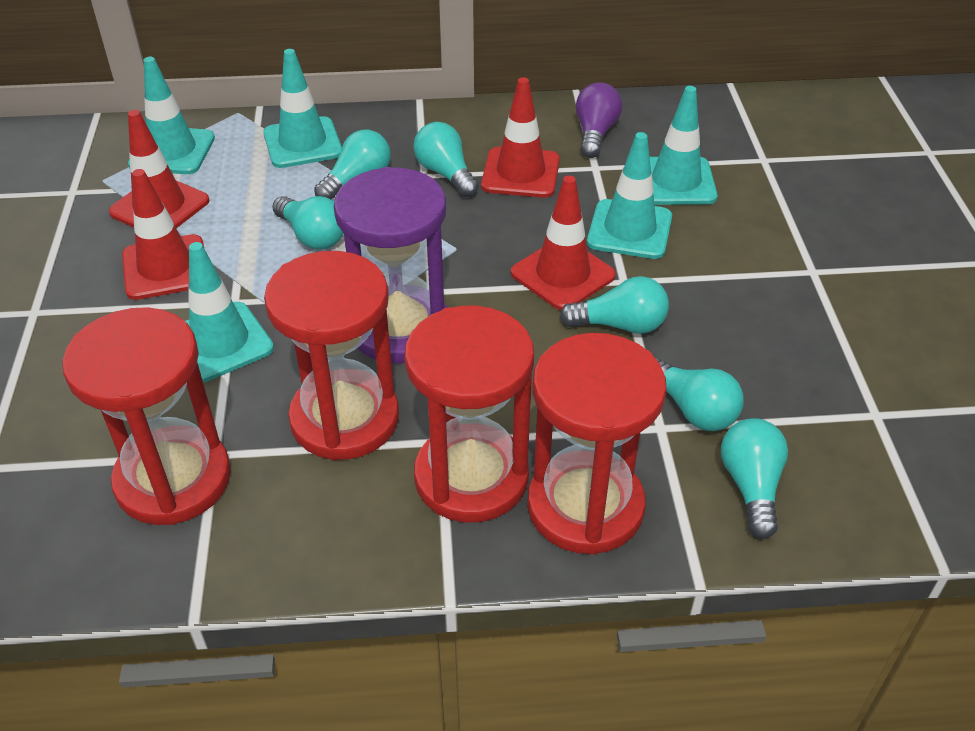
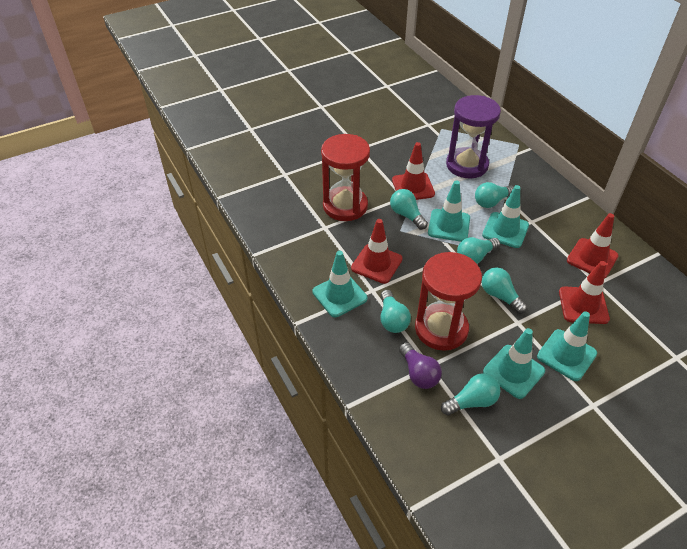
red hourglass: 4 -> 2

